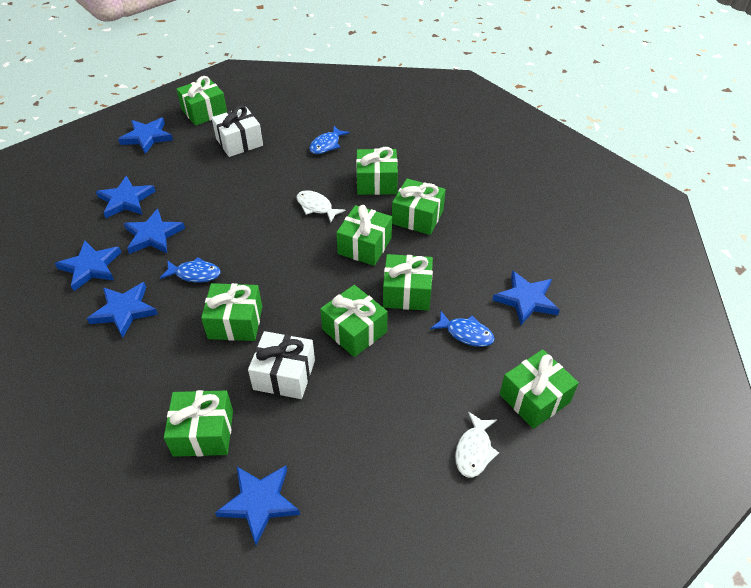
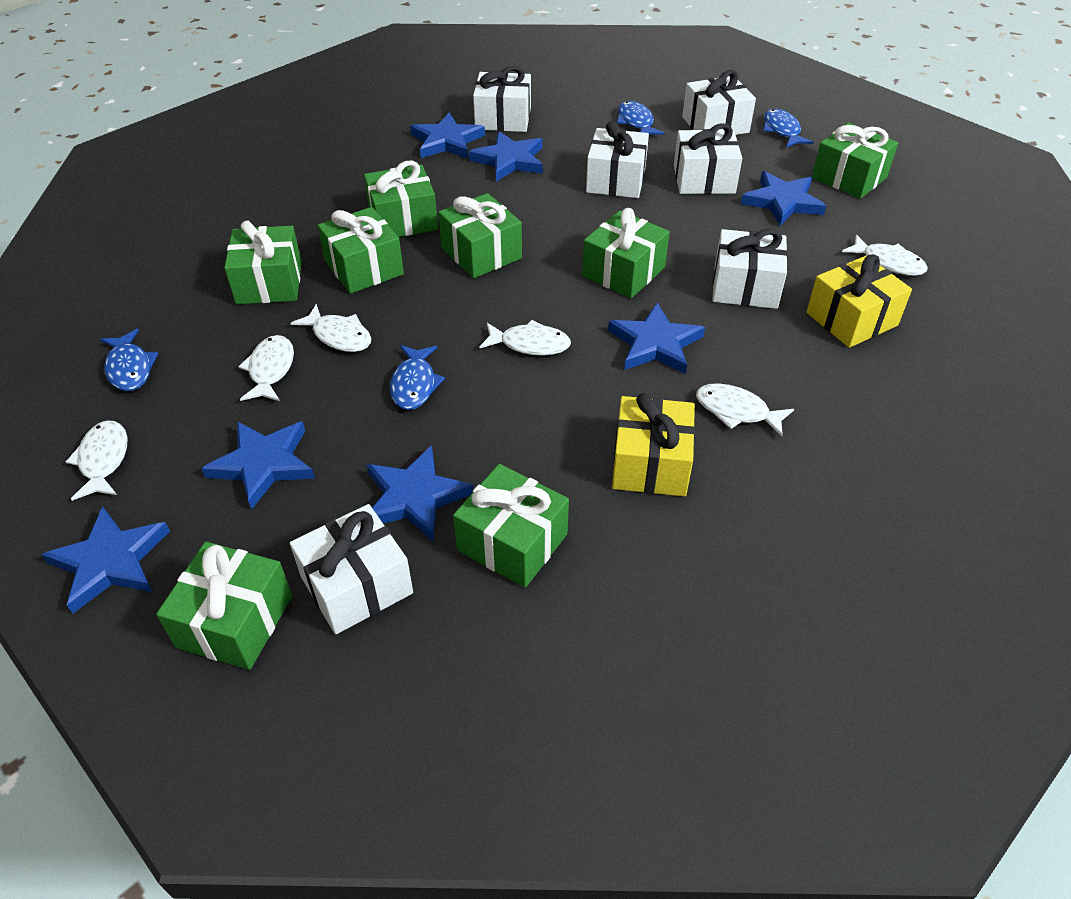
blue fish: 3 -> 4
green gift: 9 -> 8
white fish: 2 -> 6
white gift: 2 -> 6
yellow gift: 0 -> 2

